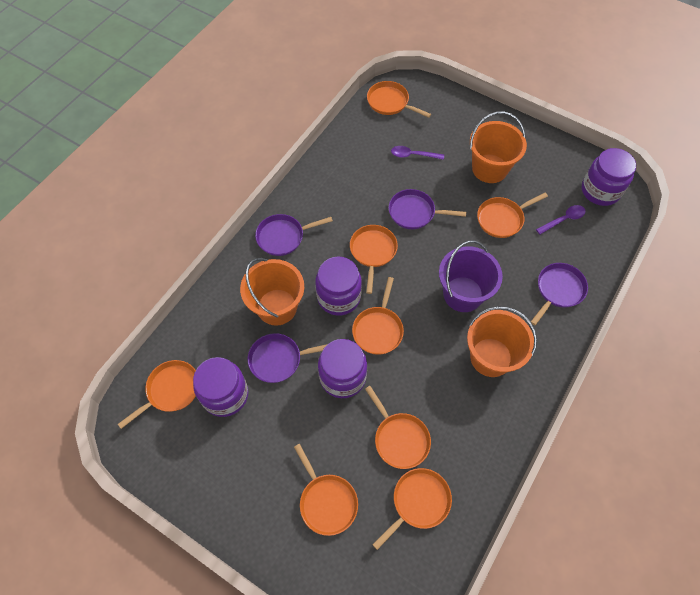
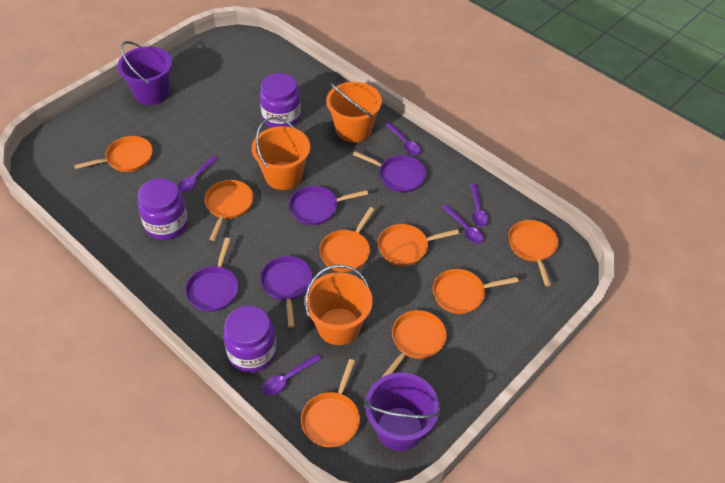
purple bucket: 1 -> 2
purple jar: 4 -> 3
purple spoon: 2 -> 5

